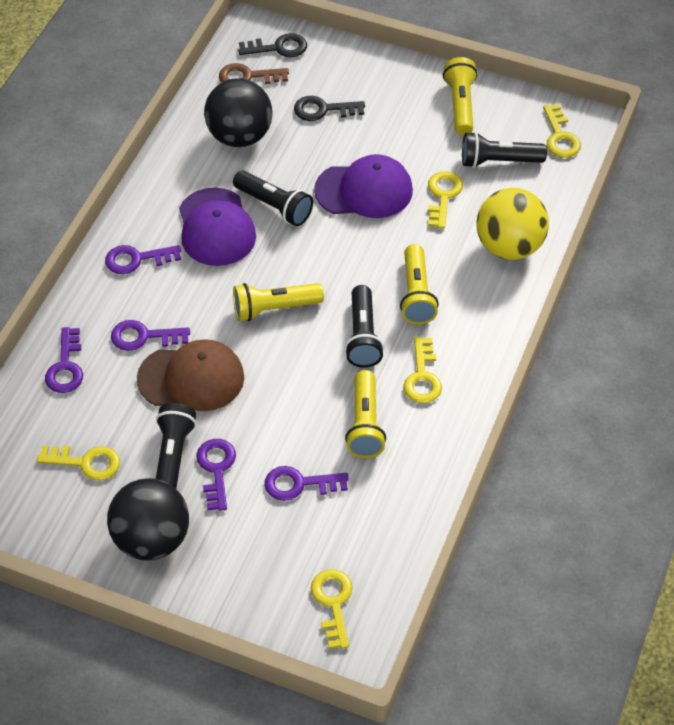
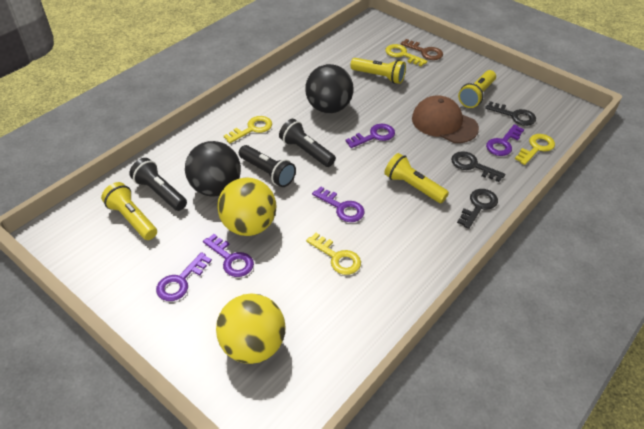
black flashlight: 4 -> 3
black key: 2 -> 3
purple cap: 2 -> 0
yellow ball: 1 -> 2
yellow key: 5 -> 4

